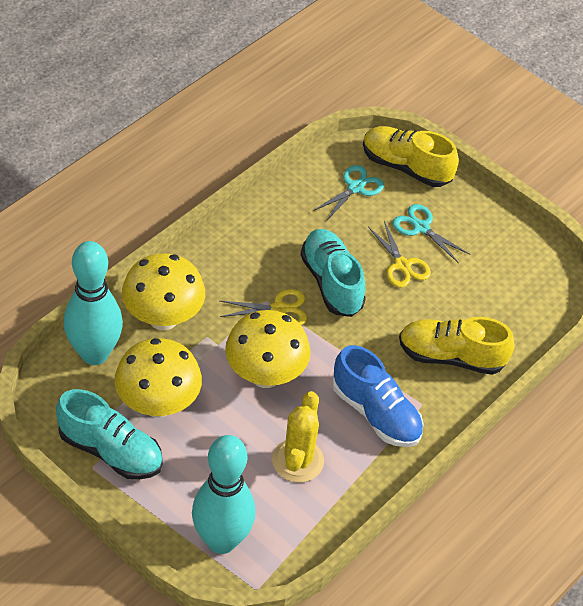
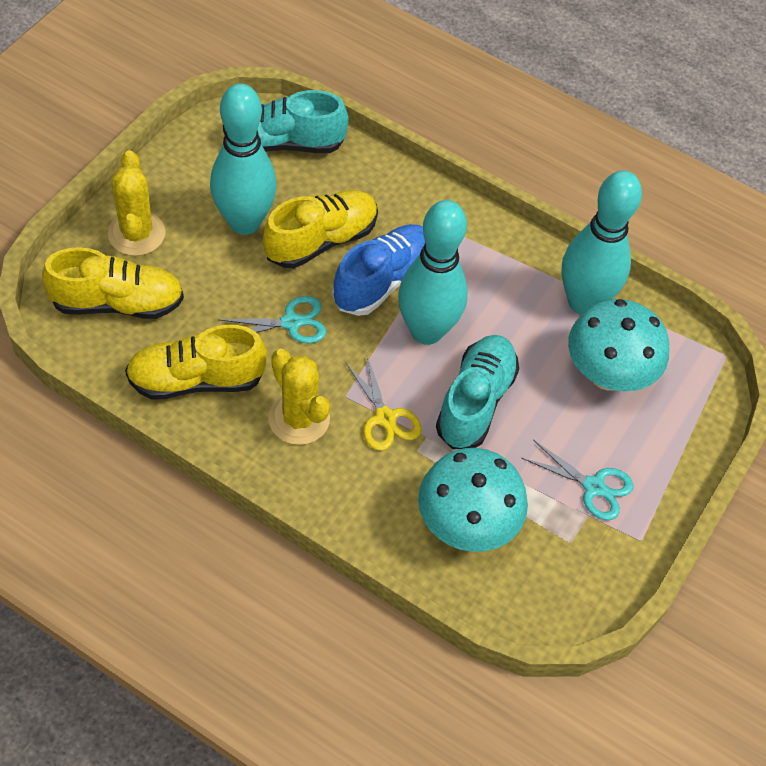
turquoise bowling pin: 2 -> 3
turquoise mushroom: 0 -> 2
yellow cactus: 1 -> 2
yellow mushroom: 3 -> 0
yellow scissors: 2 -> 1
yellow shoe: 2 -> 3

